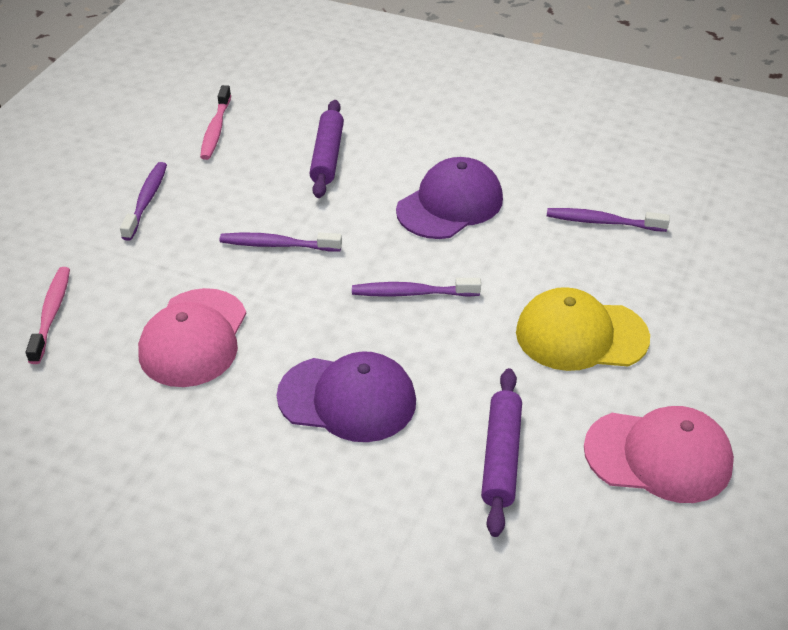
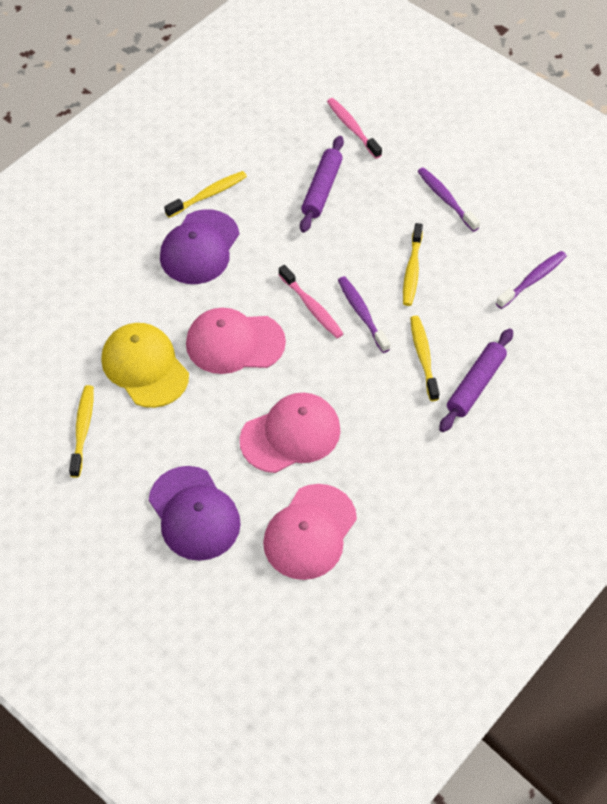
pink cap: 2 -> 3
purple toothbrush: 4 -> 3
yellow toothbrush: 0 -> 4

